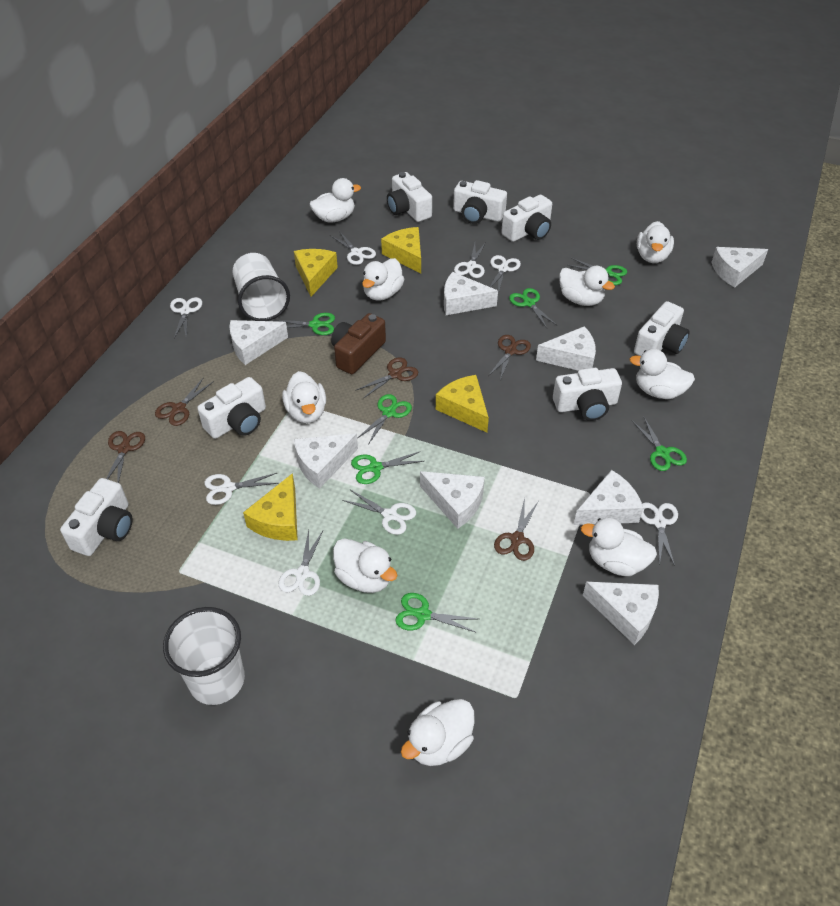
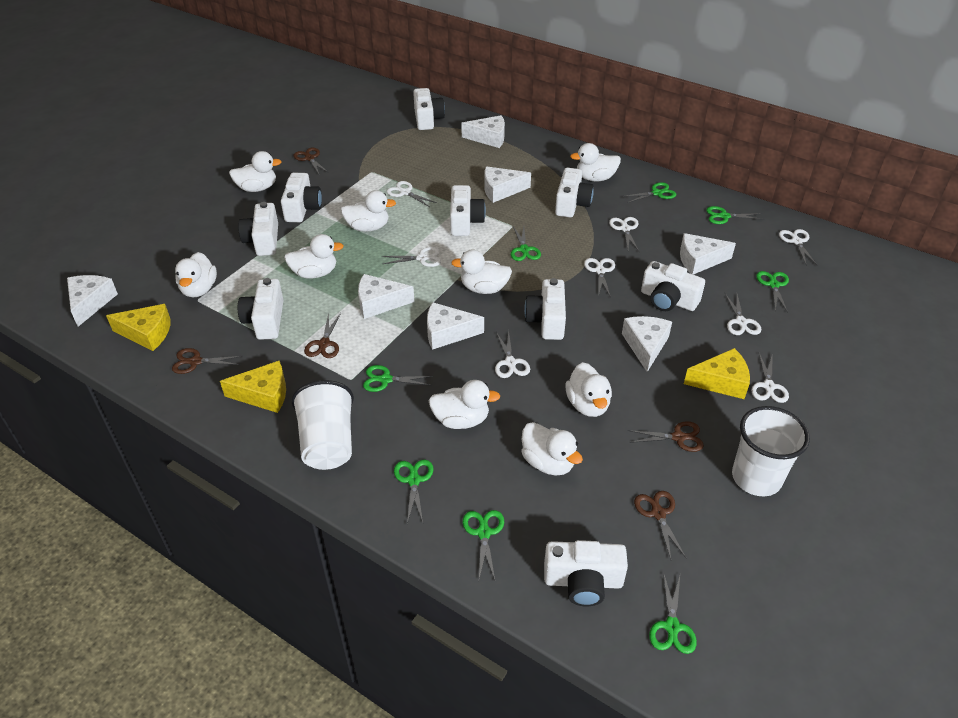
brown camera: 1 -> 0
green scissors: 7 -> 8
white camera: 7 -> 9
white cheese: 8 -> 7
yellow cheese: 4 -> 3

